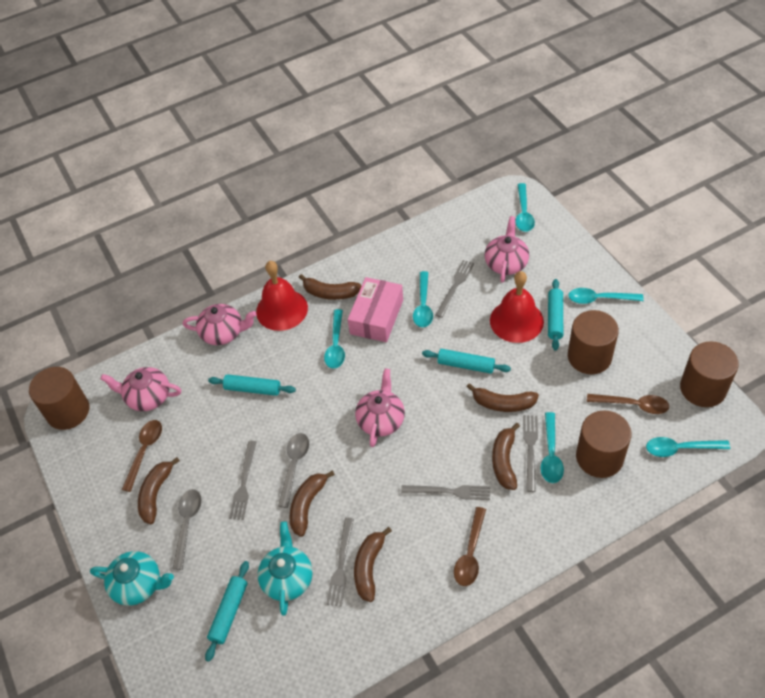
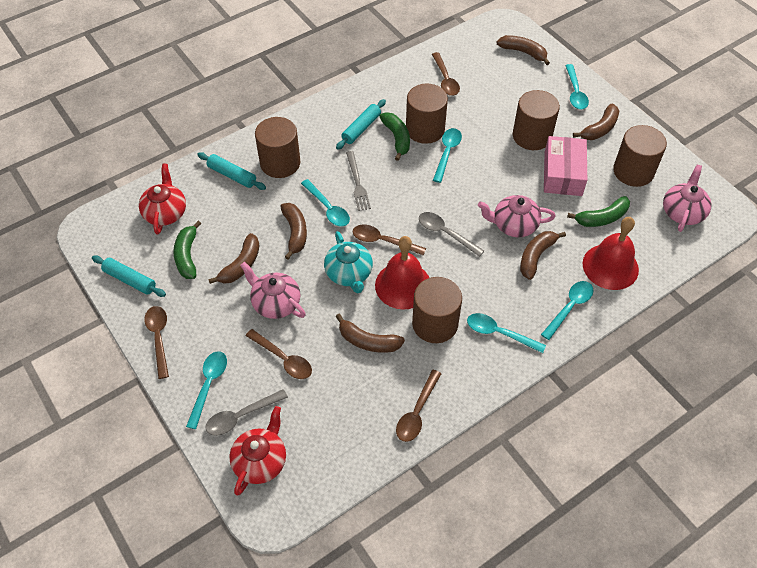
brown cylinder: 4 -> 5
brown spoon: 3 -> 5
green banana: 0 -> 3
grey fork: 5 -> 1
pink teapot: 4 -> 3
red teapot: 0 -> 2
turquoise rolling pin: 4 -> 3
turquoise teapot: 2 -> 1

